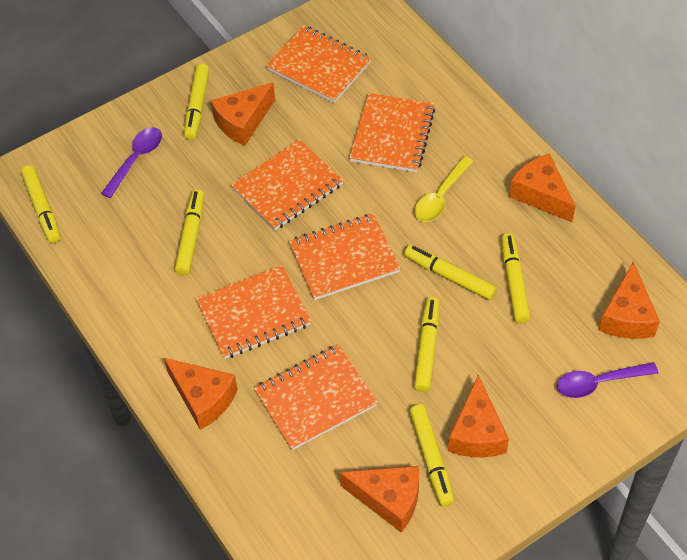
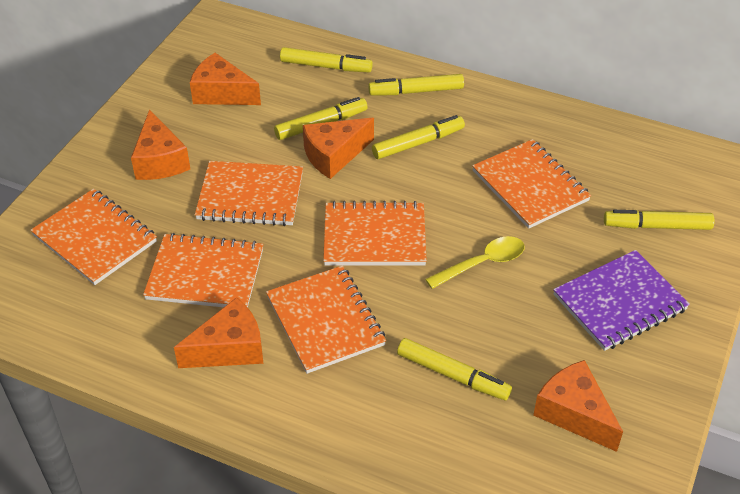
orange cheese: 6 -> 5
purple notebook: 0 -> 1
purple spoon: 2 -> 0
yellow marker: 7 -> 6

